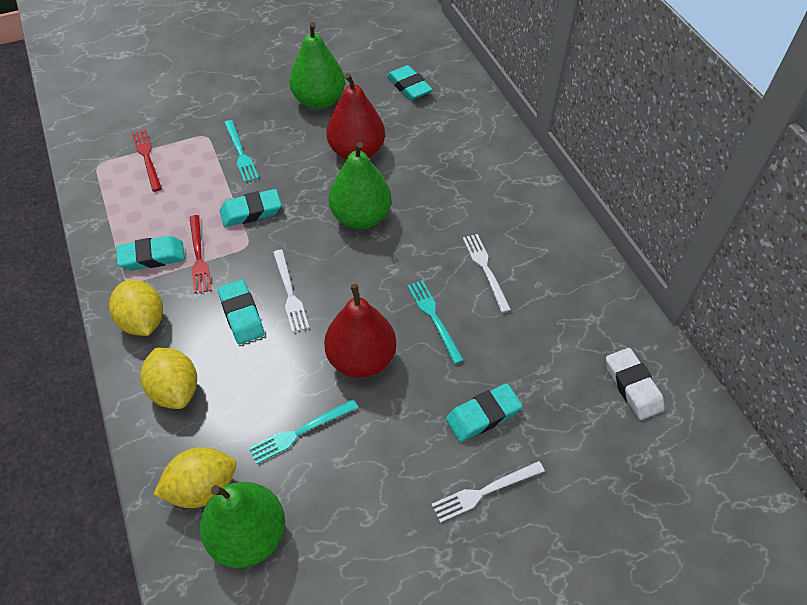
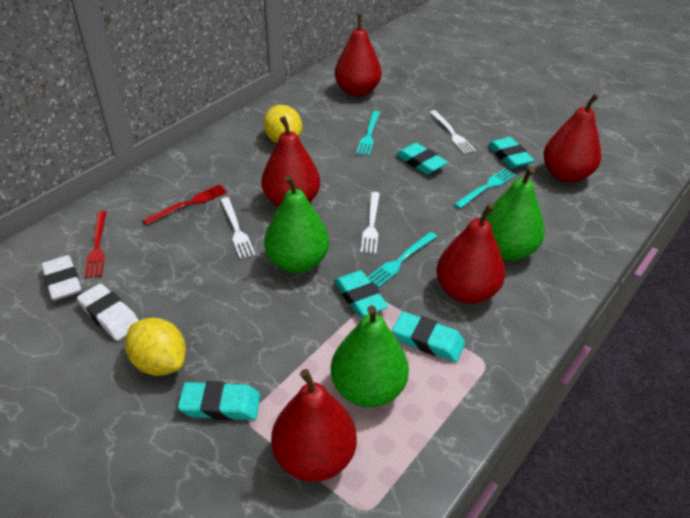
red pear: 2 -> 5
white eraser: 1 -> 2
yellow lemon: 3 -> 2

